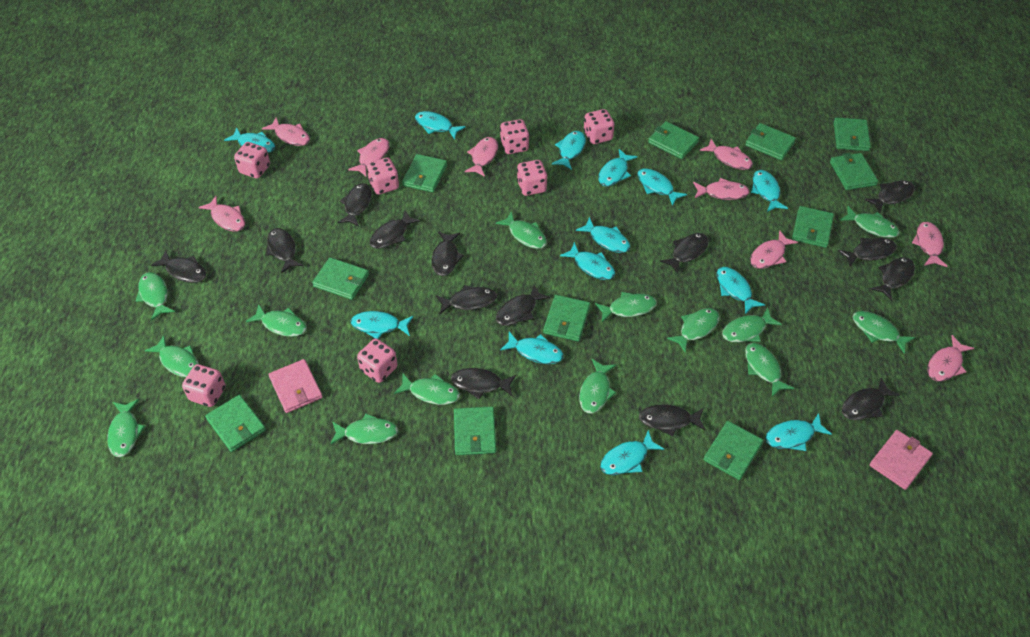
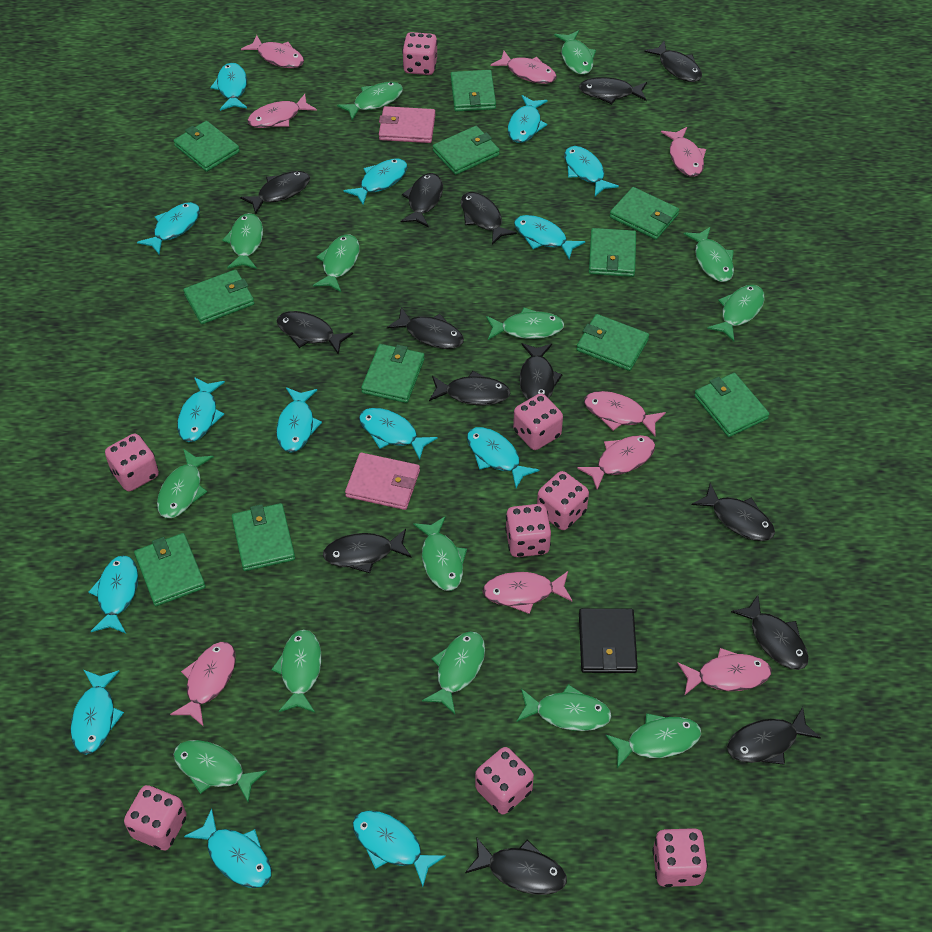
black wallet: 0 -> 1
pink dice: 7 -> 8
turquoise fish: 13 -> 14

